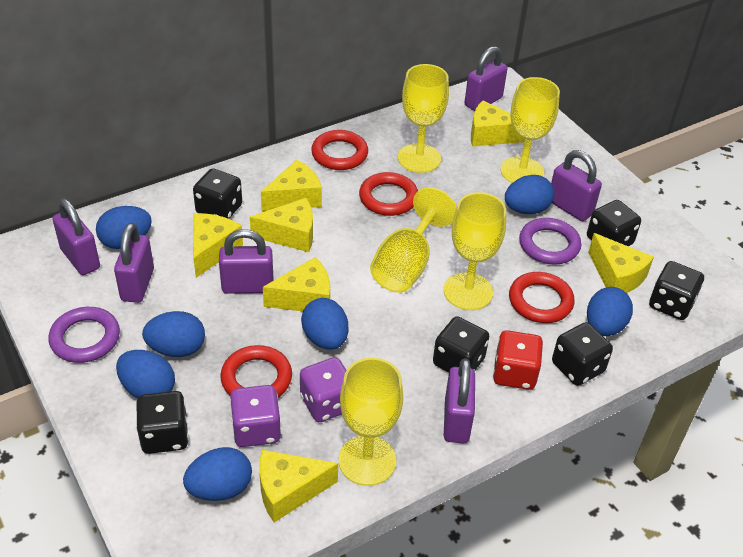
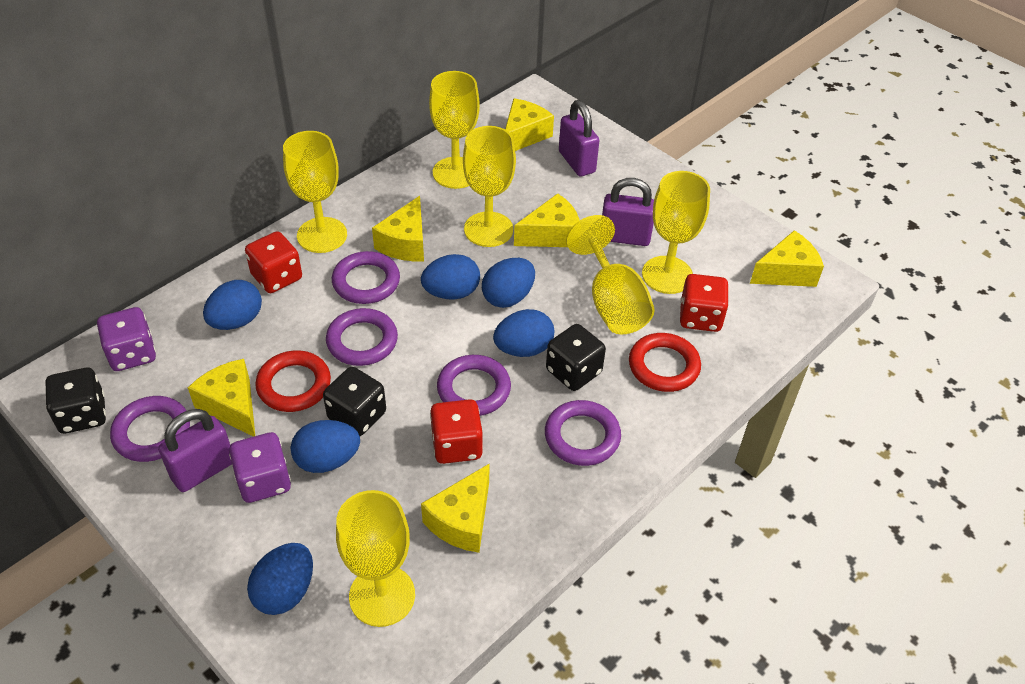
black dice: 6 -> 3
blue egg: 7 -> 6
purple padlock: 6 -> 3
purple ring: 2 -> 5
red dice: 1 -> 3
red ring: 4 -> 2
yellow cheese: 7 -> 6
yellow goblet: 5 -> 6

